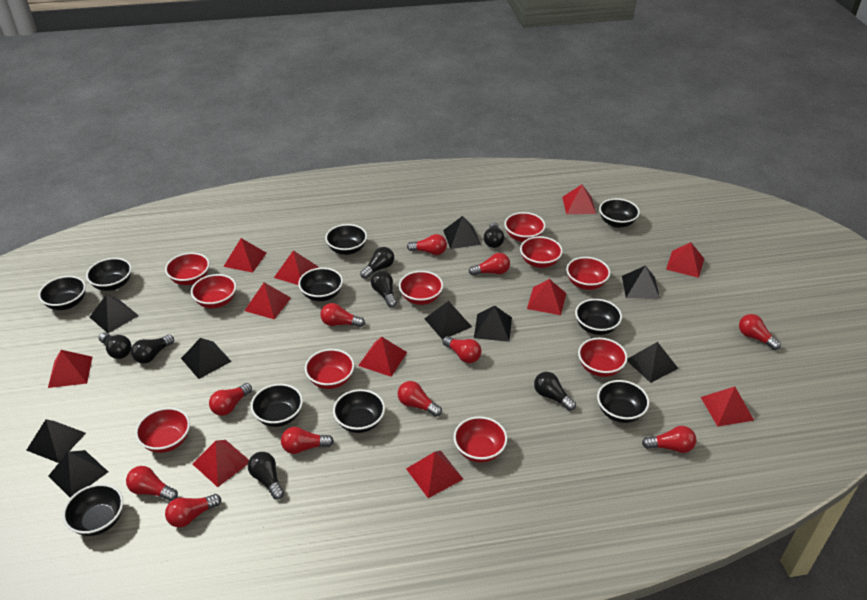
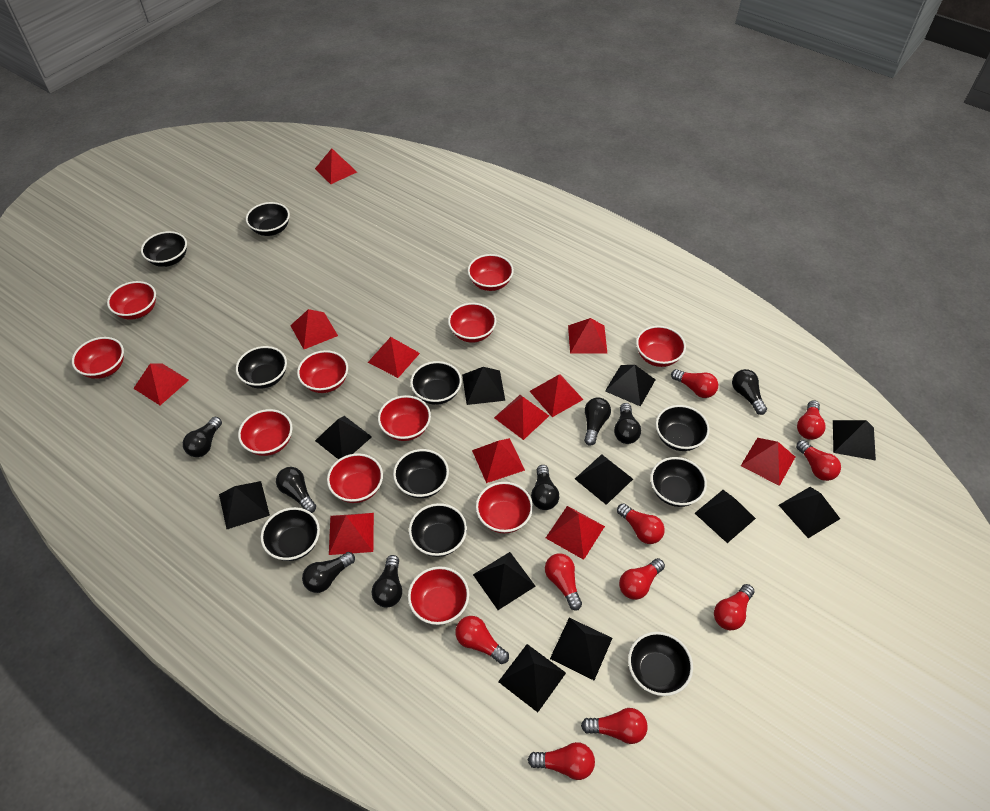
black light bulb: 7 -> 8
black pyramid: 9 -> 11
red bowl: 10 -> 11
red light bulb: 11 -> 10

